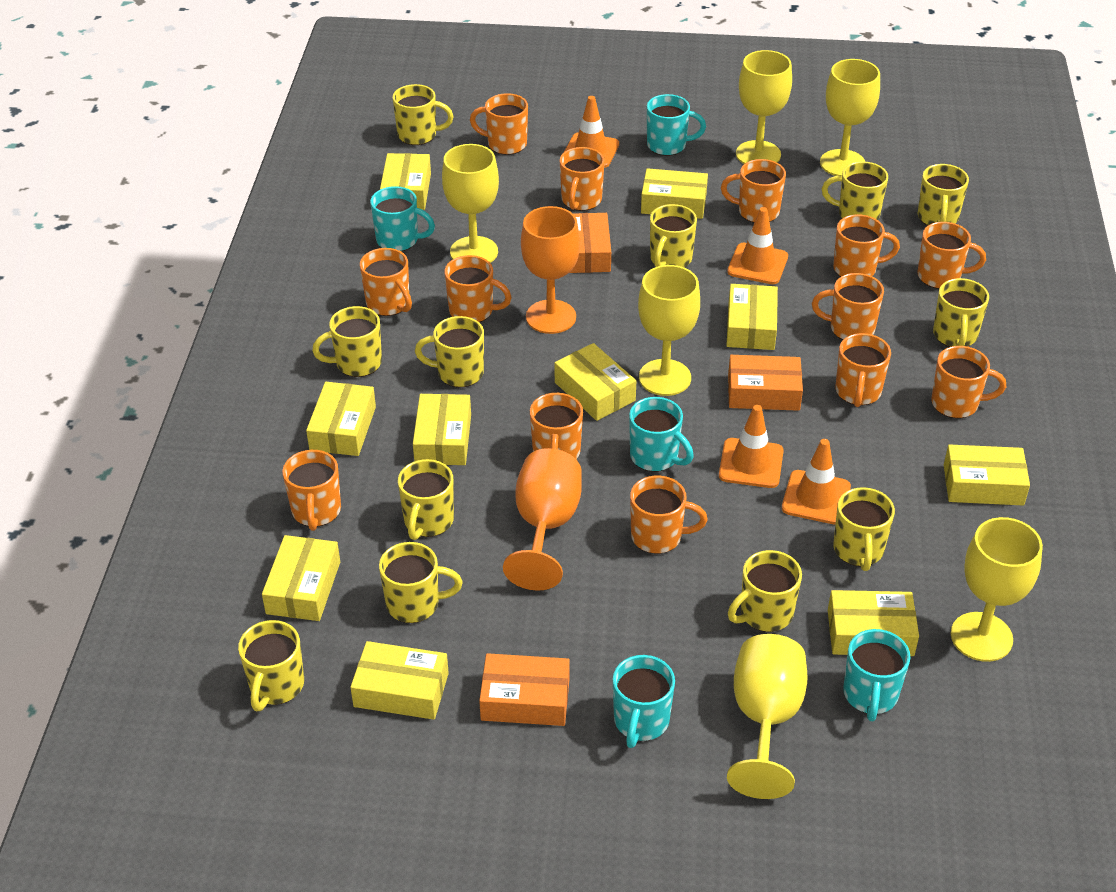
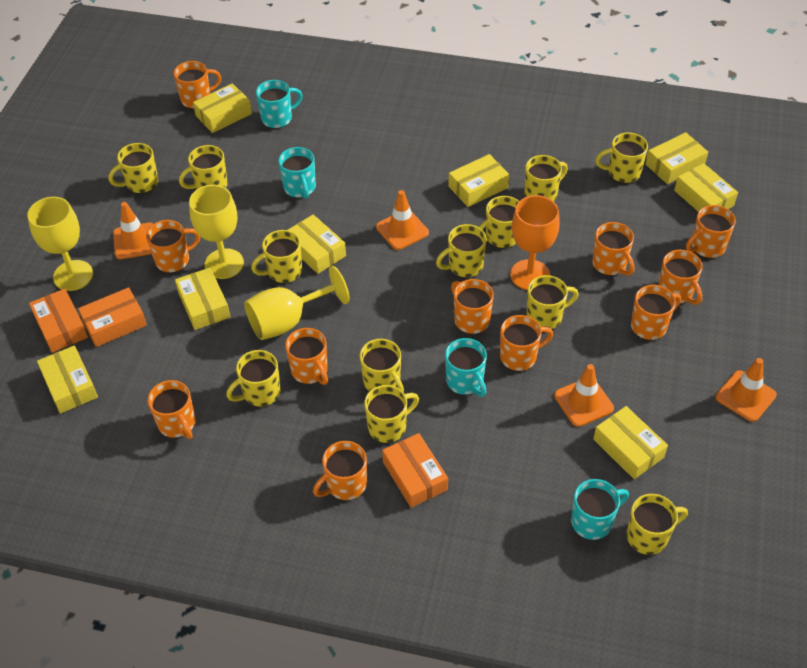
orange goblet: 2 -> 1
orange mug: 13 -> 11
turquoise mug: 5 -> 4
yellow box: 10 -> 8
yellow goblet: 6 -> 3

